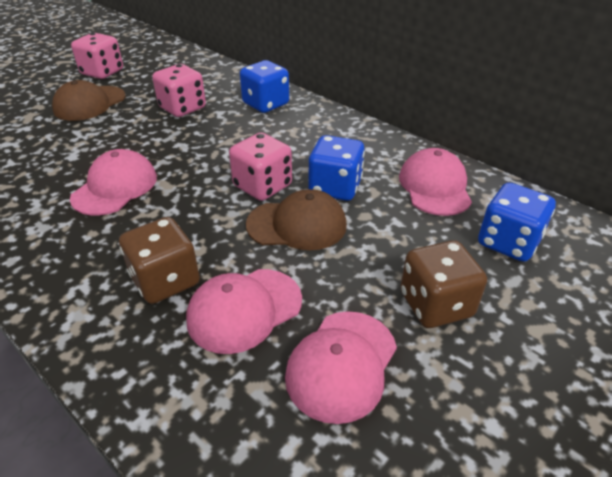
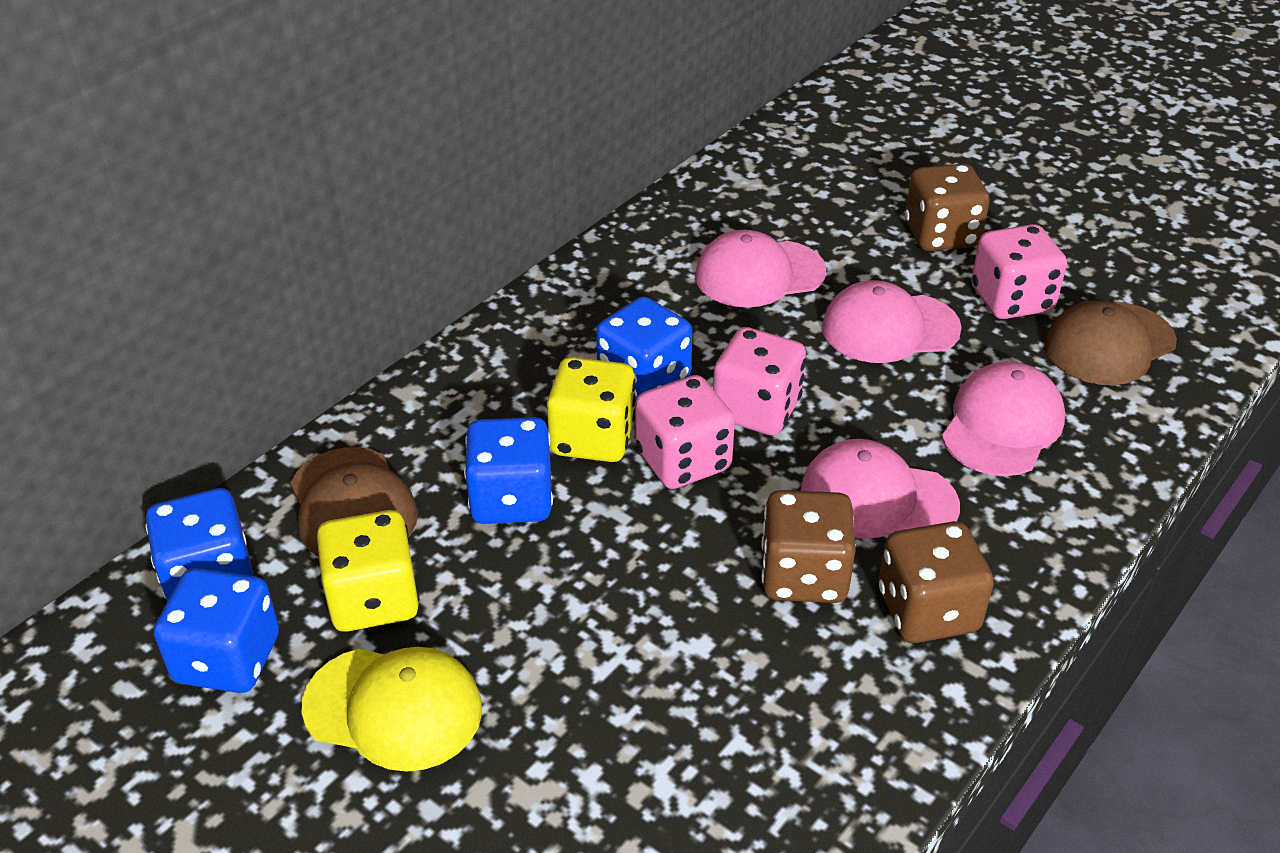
blue dice: 3 -> 4
brown dice: 2 -> 3
yellow cap: 0 -> 1
yellow dice: 0 -> 2

